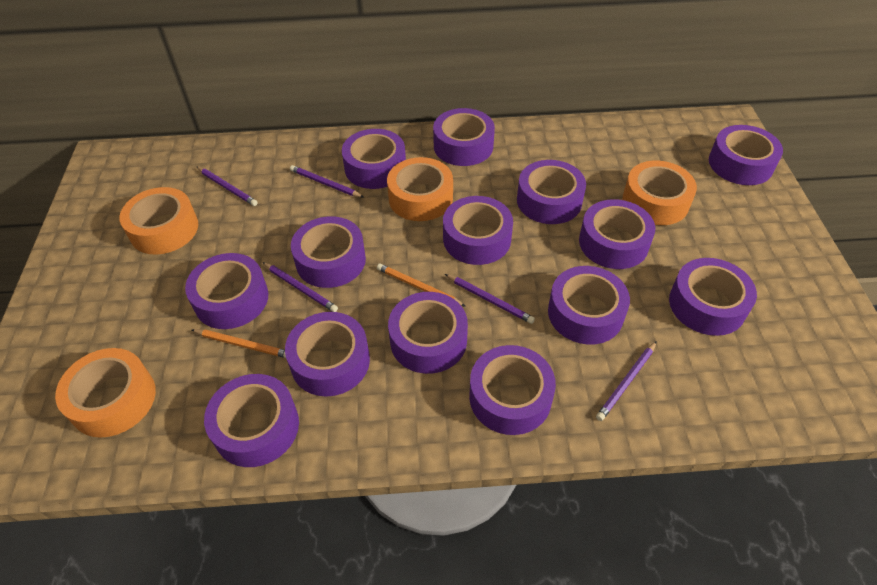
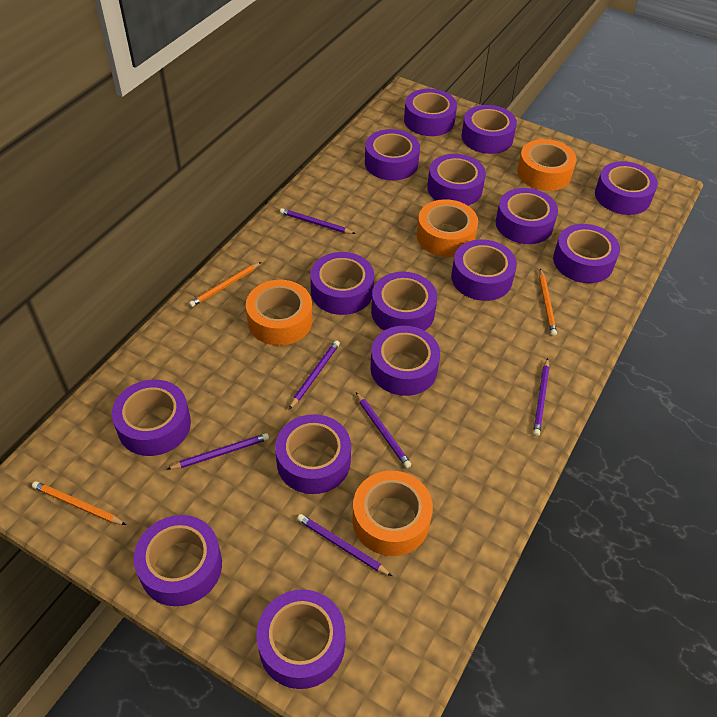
orange pencil: 2 -> 3
purple pencil: 5 -> 6
purple tape: 14 -> 15

